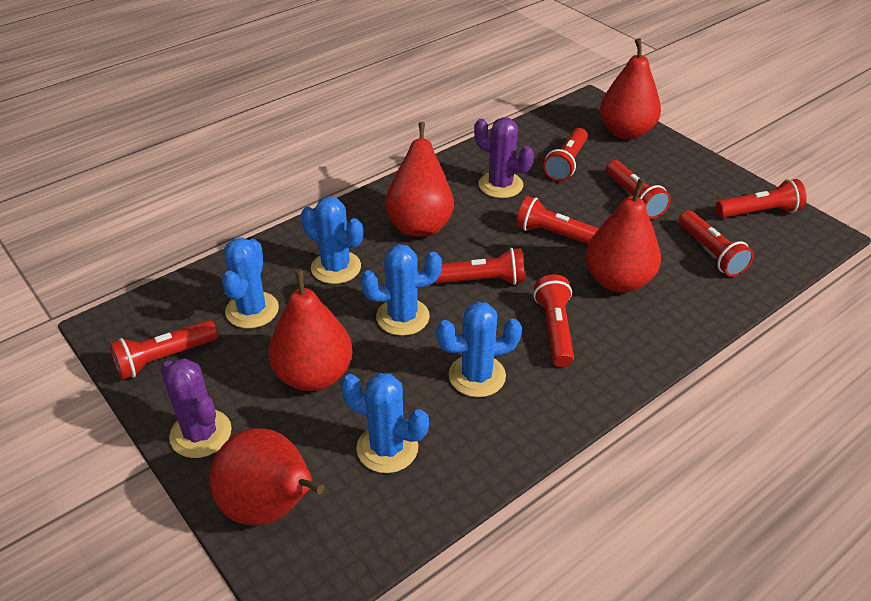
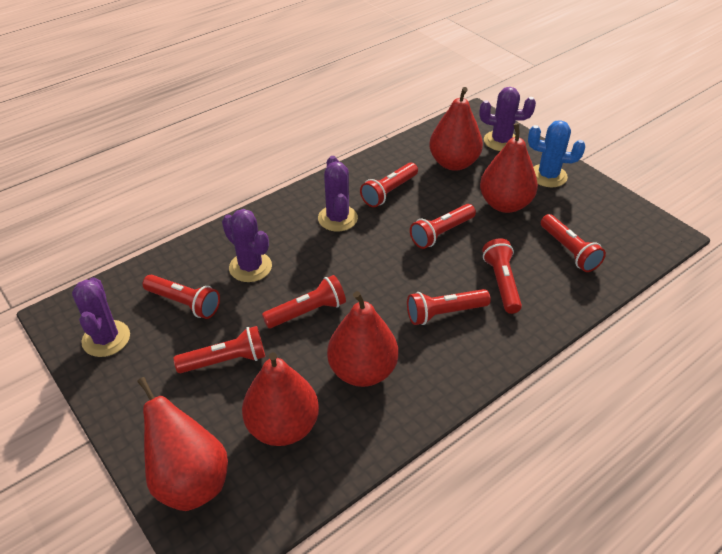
blue cactus: 5 -> 1
purple cactus: 2 -> 4

